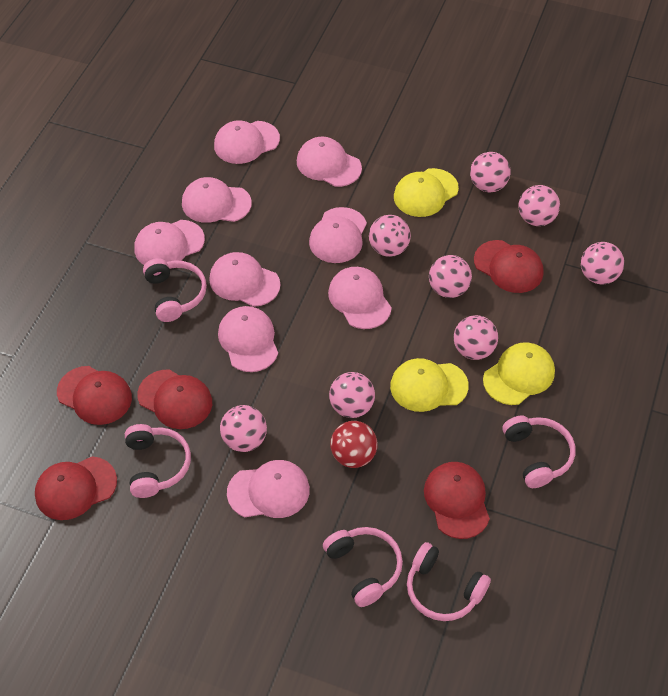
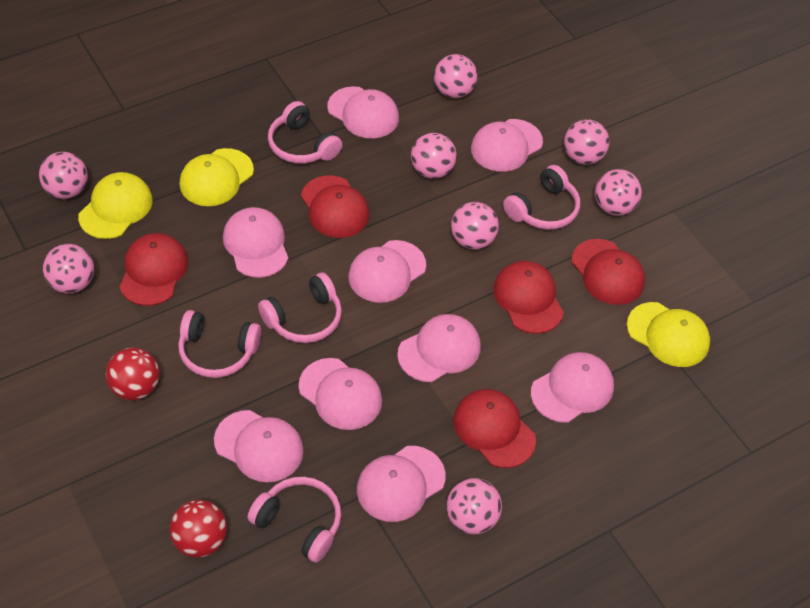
red ball: 1 -> 2

